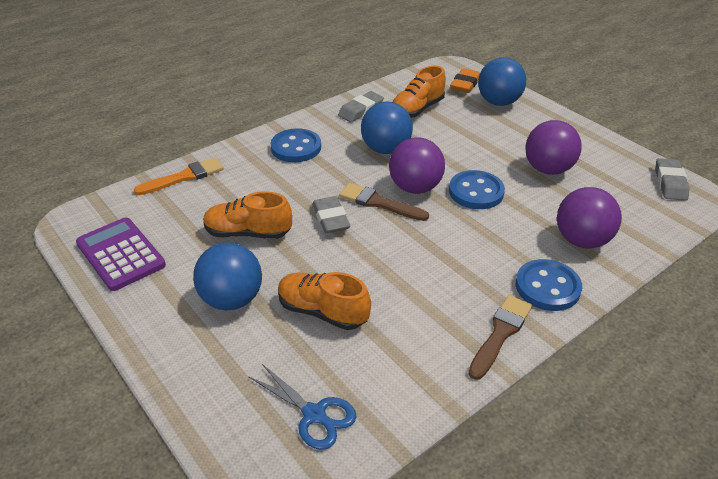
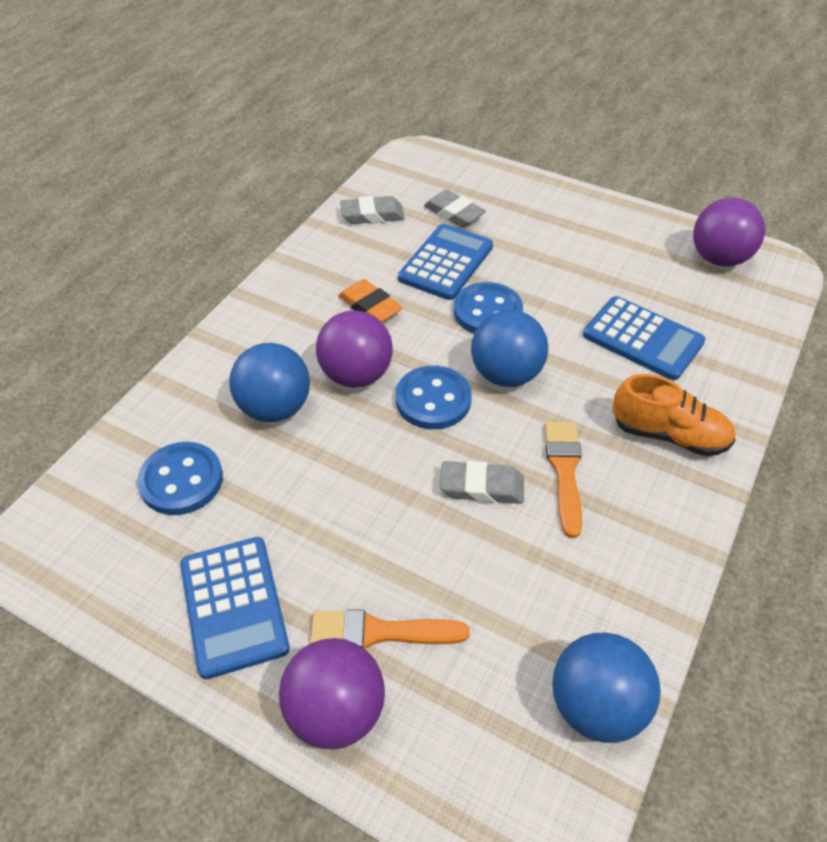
blue calculator: 0 -> 3
blue scissors: 1 -> 0
brown brush: 2 -> 0
orange brush: 1 -> 2
orange shoe: 3 -> 1
purple calculator: 1 -> 0

